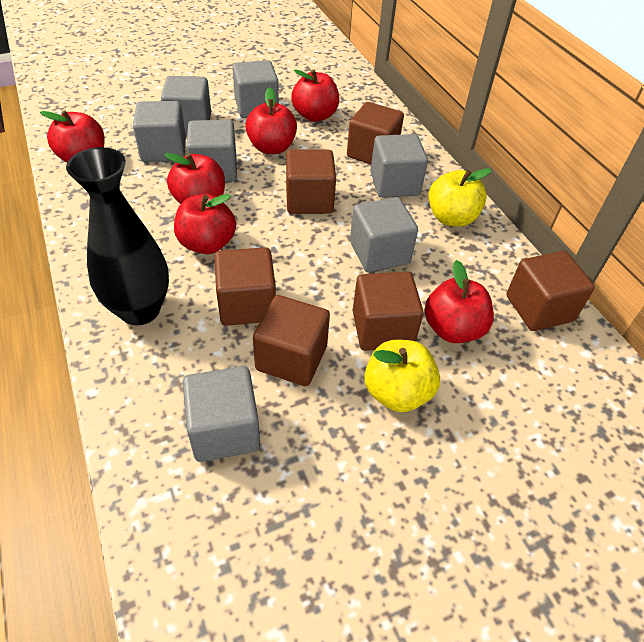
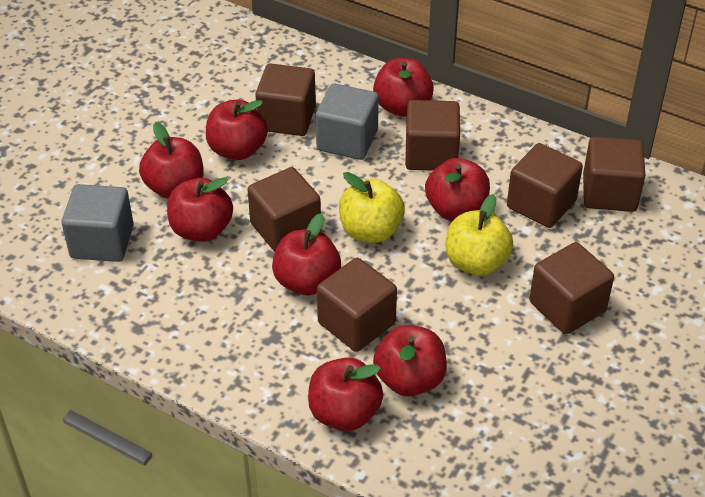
black vase: 1 -> 0
brown cube: 6 -> 7
grey cube: 7 -> 2
red apple: 6 -> 8

